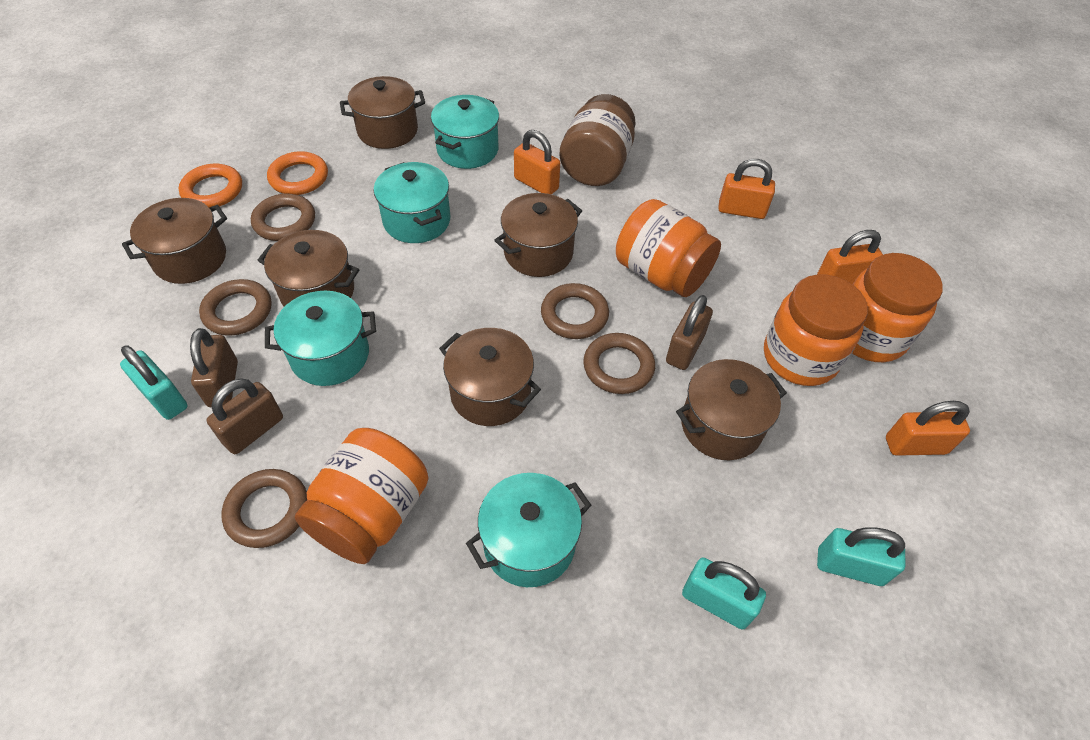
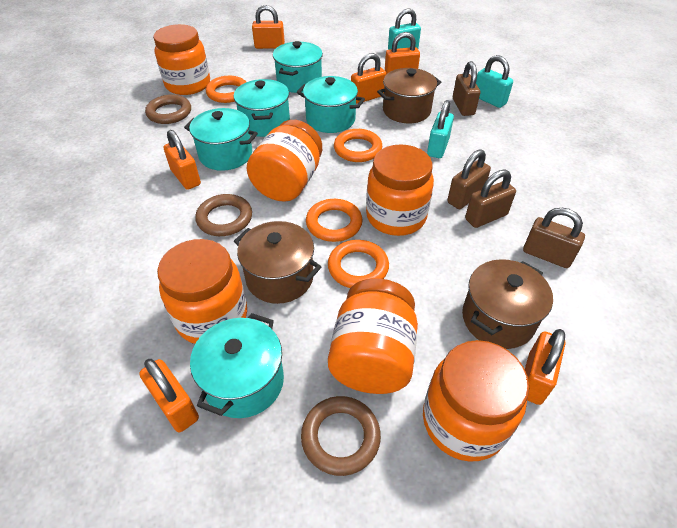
brown jar: 1 -> 0
brown padlock: 3 -> 4
brown pot: 6 -> 3
brown ring: 5 -> 3
orange jar: 4 -> 6
orange padlock: 4 -> 6
orange ring: 2 -> 4
turquoise pot: 4 -> 5

